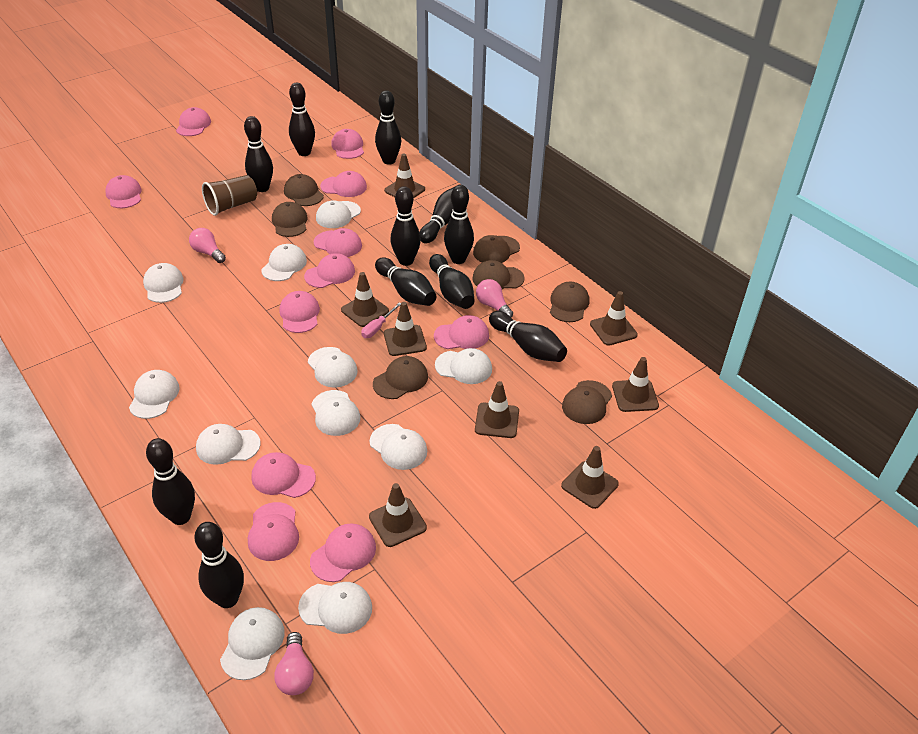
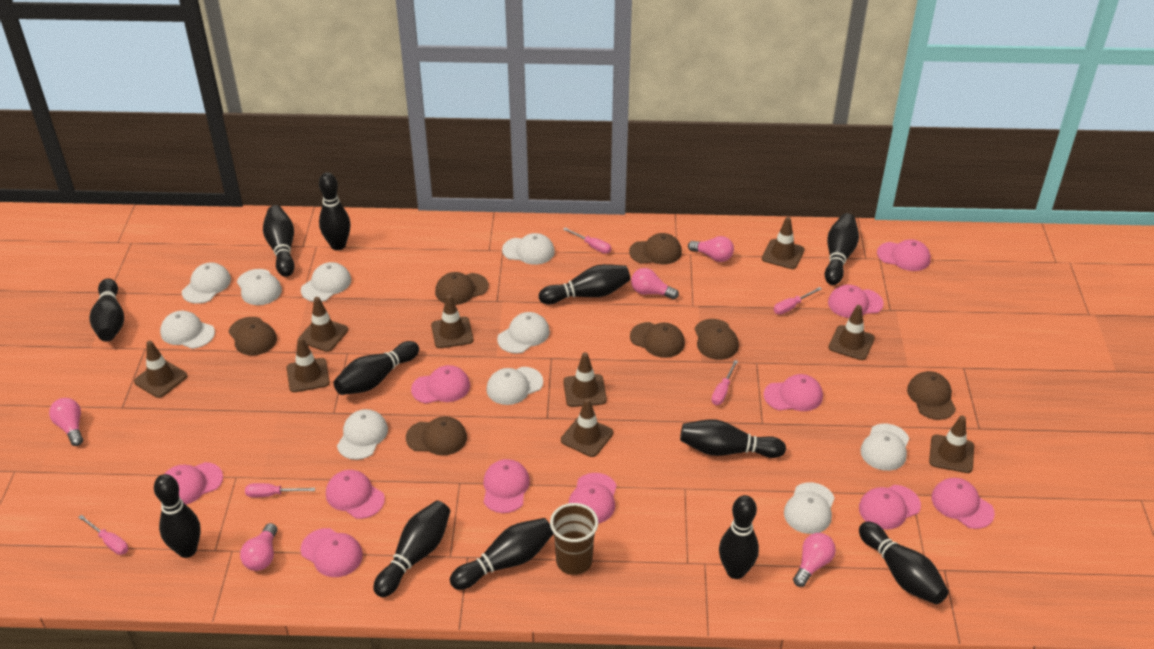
black bowling pin: 11 -> 12
brown traffic cone: 8 -> 9
pink light bulb: 3 -> 5
pink screwdriver: 1 -> 5
white cap: 11 -> 10

